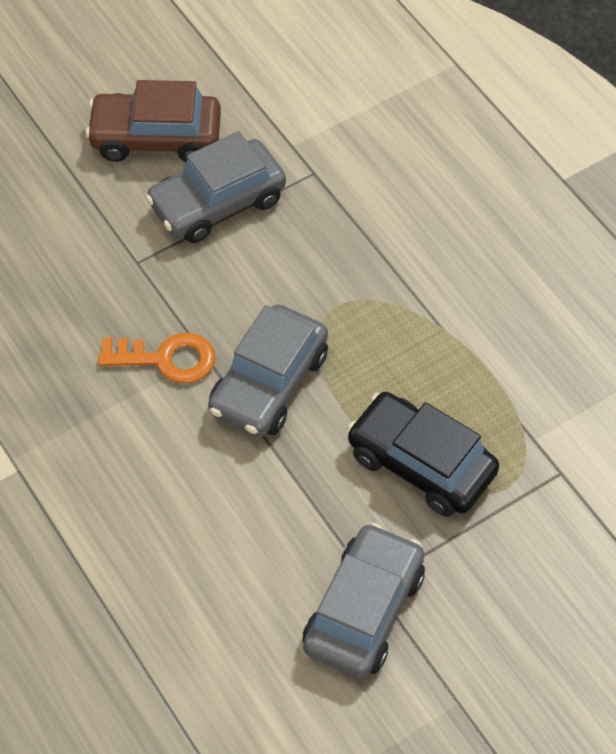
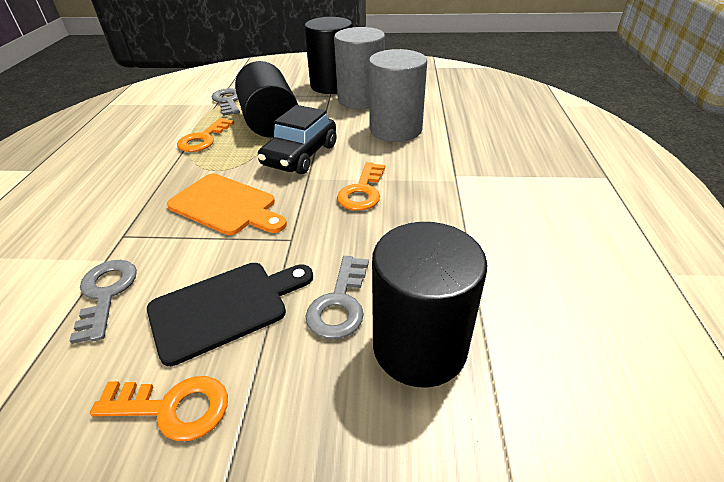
black cutting board: 0 -> 1
black cylinder: 0 -> 3
brown car: 1 -> 0
grey car: 3 -> 0
grey cylinder: 0 -> 2
grey key: 0 -> 3
orange cutting board: 0 -> 1
orange key: 1 -> 3

